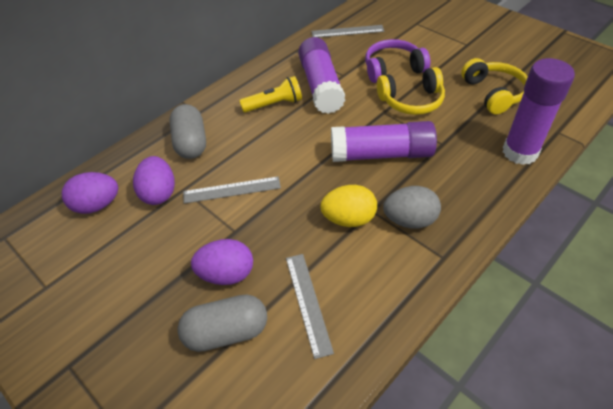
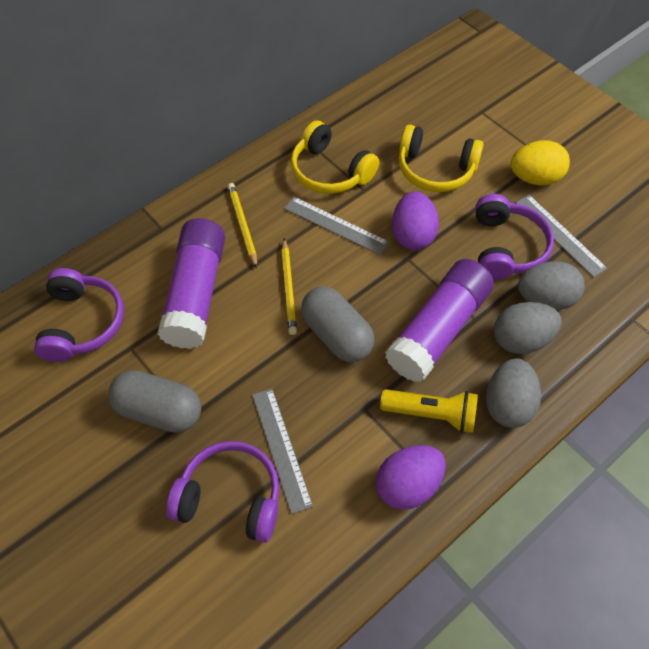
grey egg: 1 -> 3
purple egg: 3 -> 2
purple glue stick: 3 -> 2
purple headphones: 1 -> 3
yellow pencil: 0 -> 2

